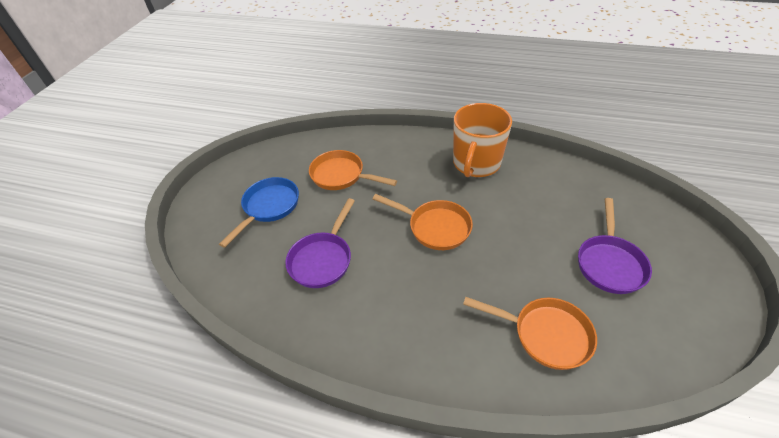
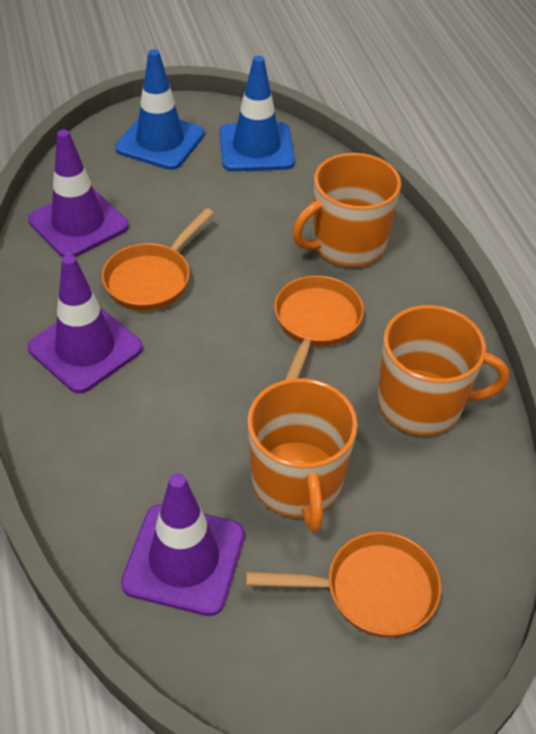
blue pan: 1 -> 0
blue traffic cone: 0 -> 2
orange mug: 1 -> 3
purple pan: 2 -> 0
purple traffic cone: 0 -> 3

